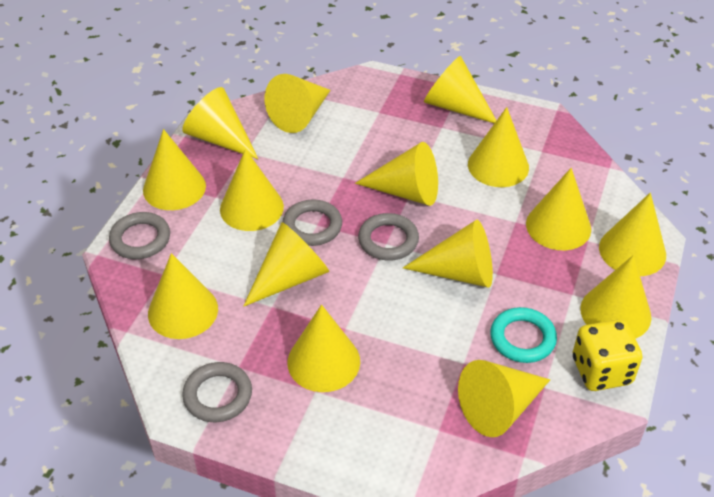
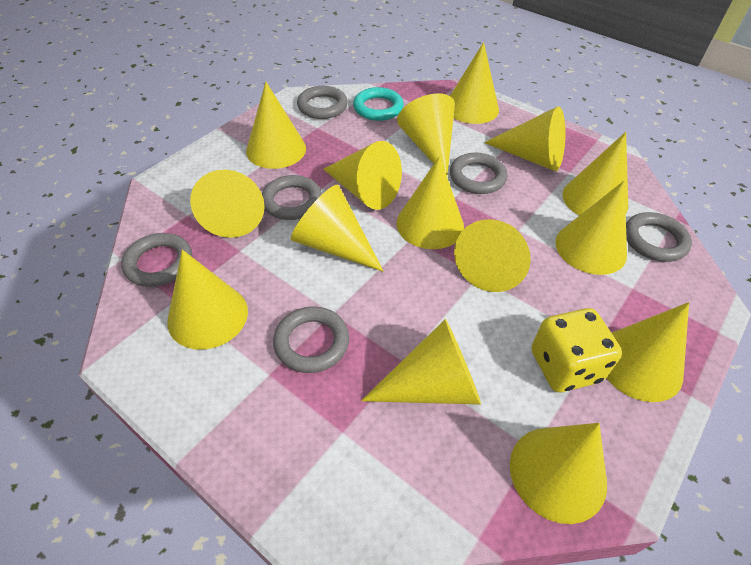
grey ring: 4 -> 6

